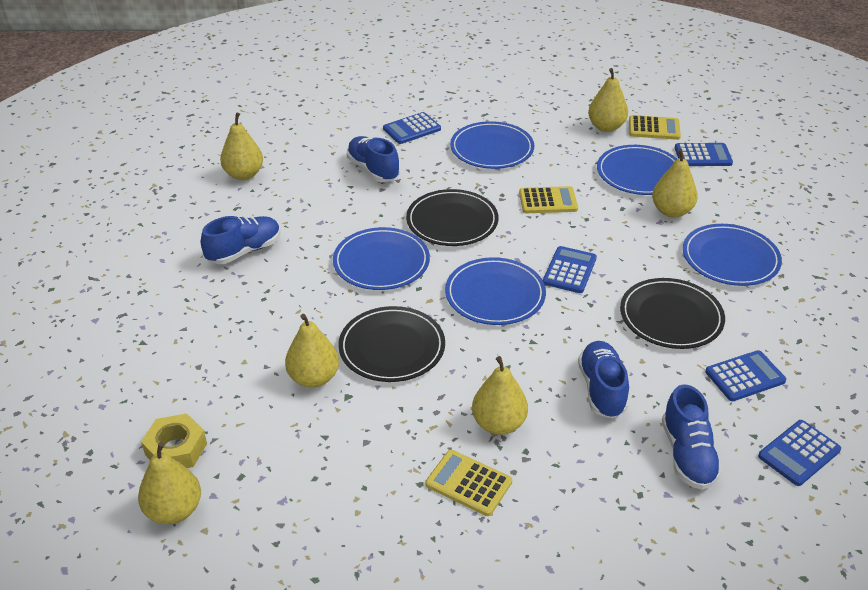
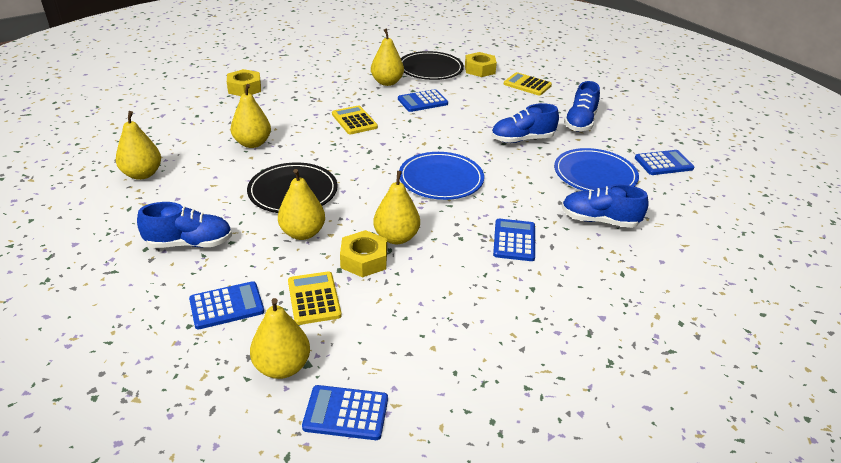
black plate: 3 -> 2
blue plate: 5 -> 2
yellow nut: 1 -> 3

